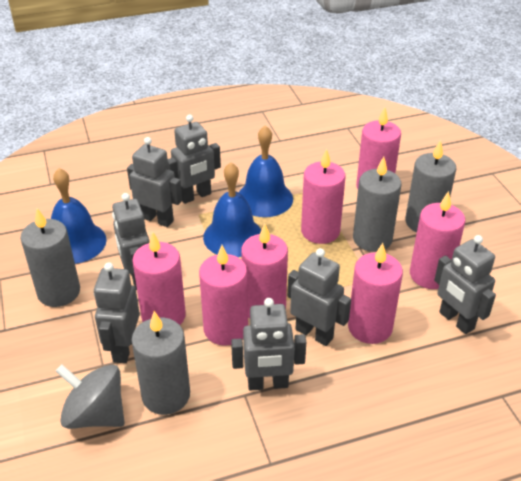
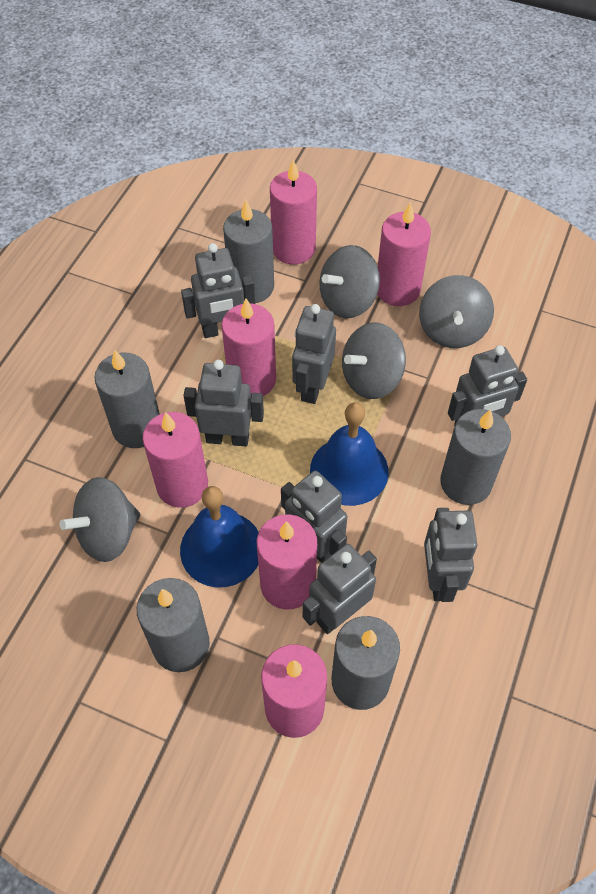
blue bell: 3 -> 2
grey candle: 4 -> 5
grey spinning top: 1 -> 4
pink candle: 7 -> 6

